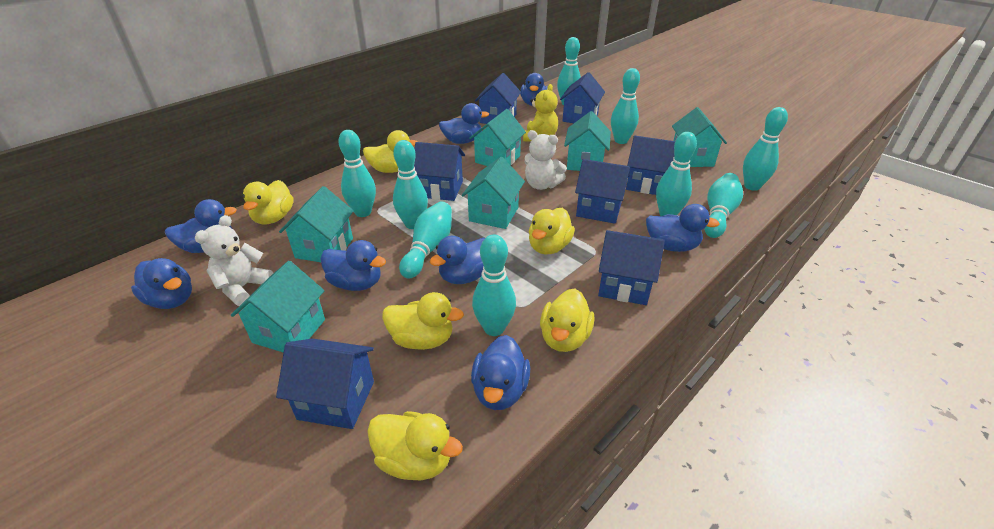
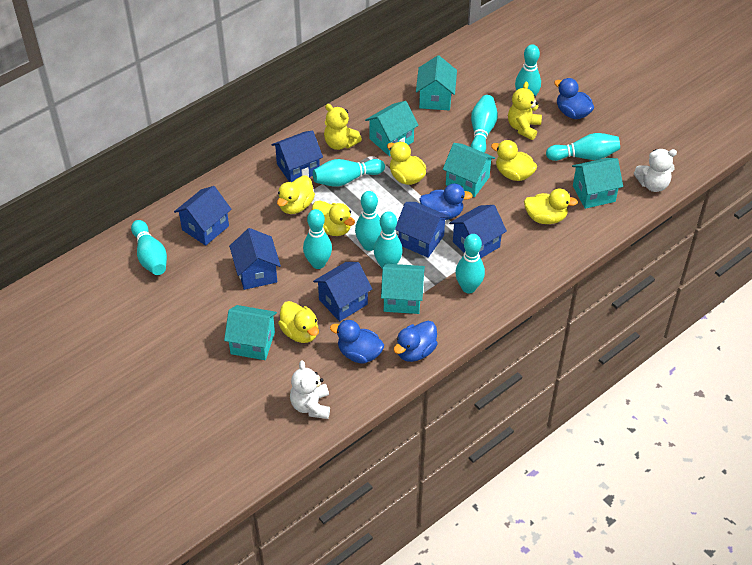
blue duck: 8 -> 4
blue house: 7 -> 6
yellow teddy bear: 1 -> 2

